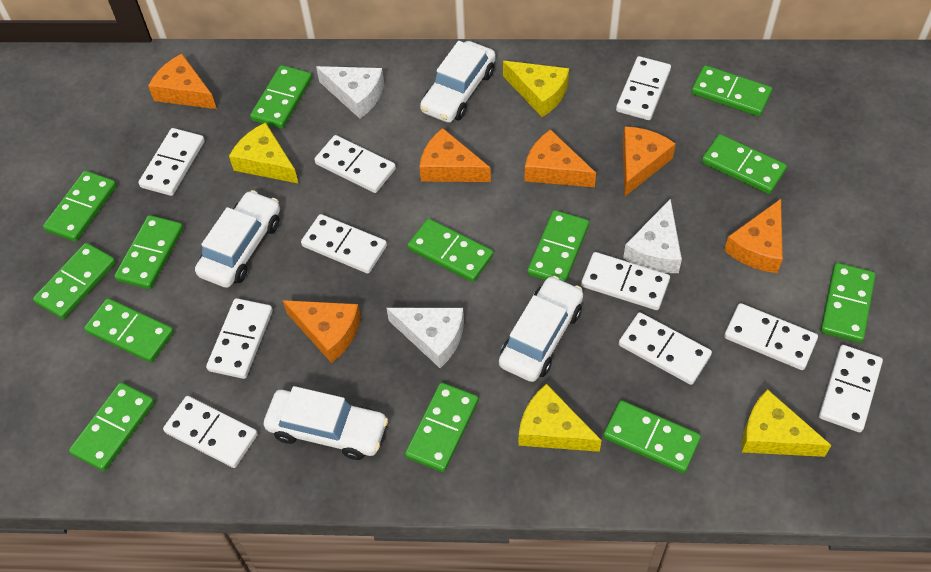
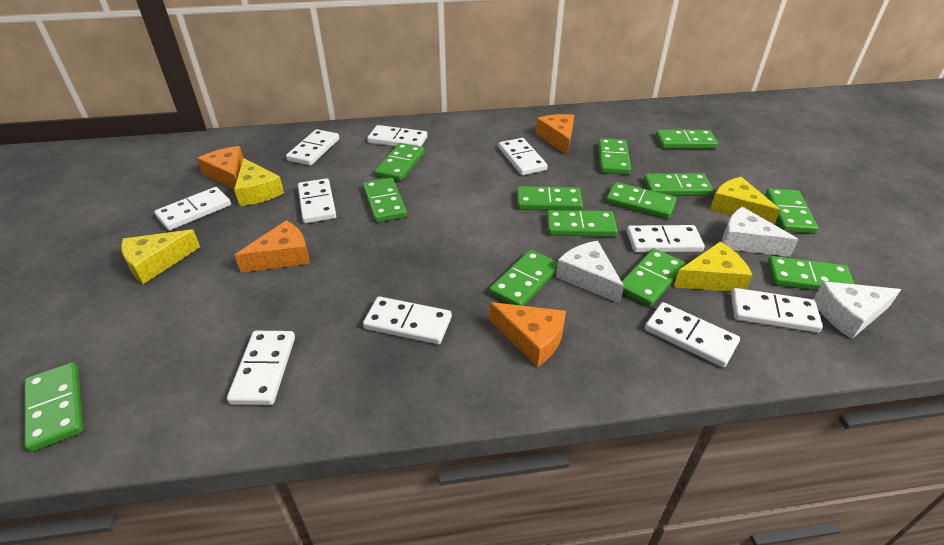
orange cheese: 6 -> 4
white car: 4 -> 0

